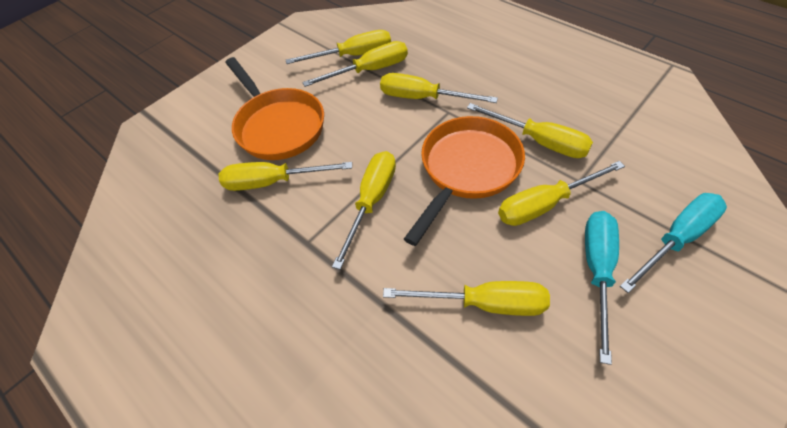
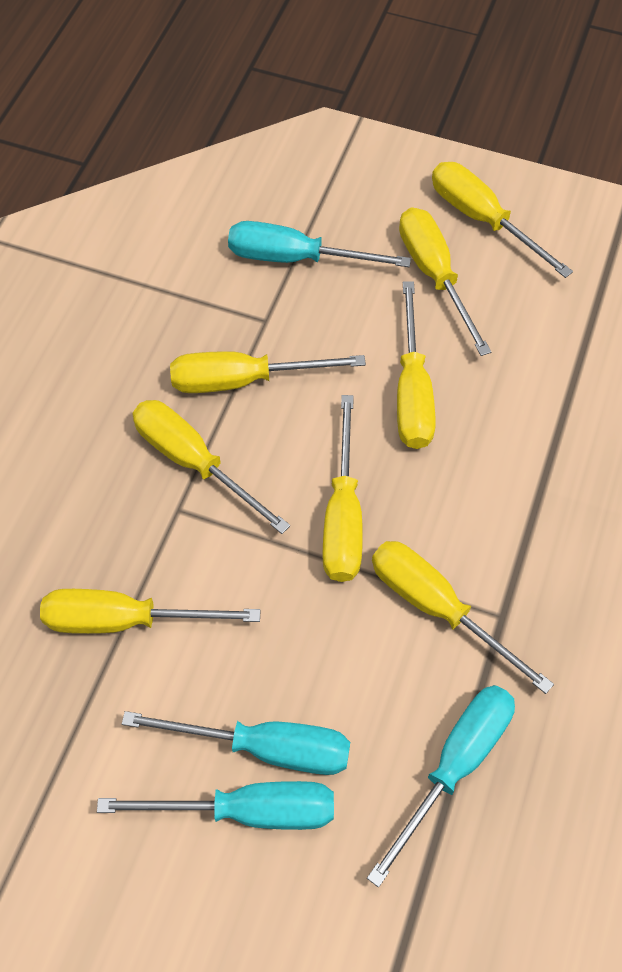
orange pan: 2 -> 0
turquoise screwdriver: 2 -> 4

